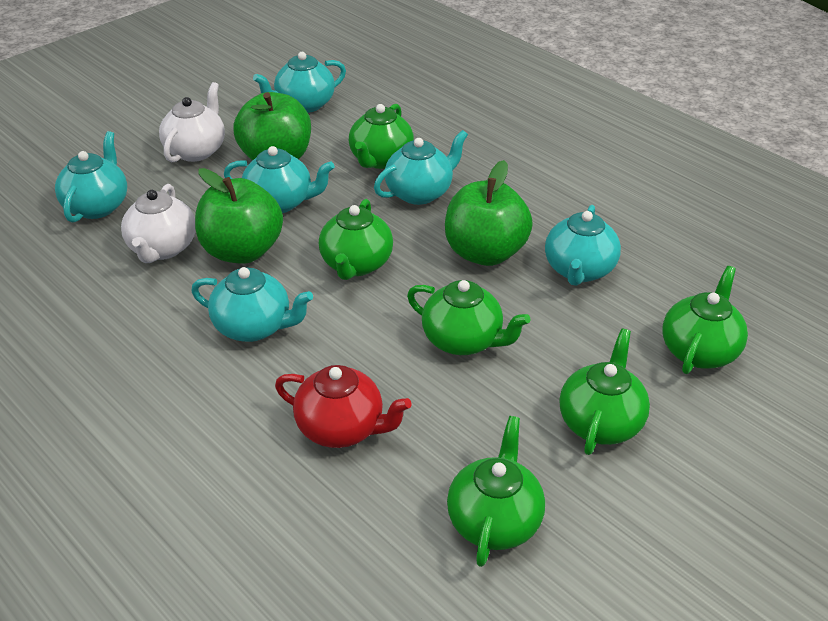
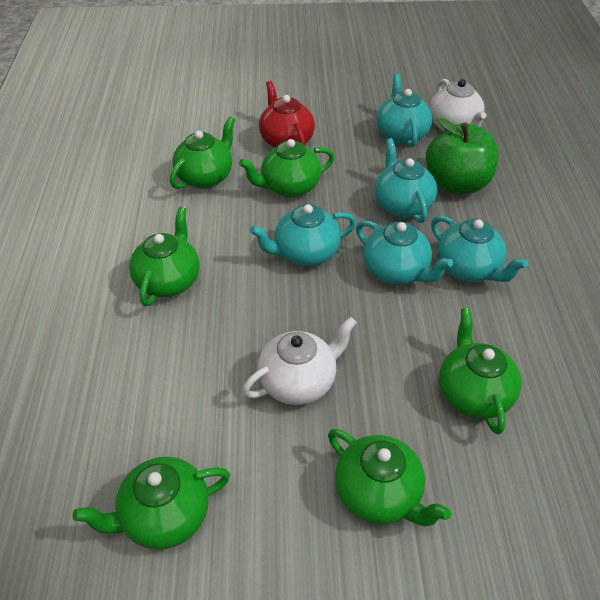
green apple: 3 -> 1
turquoise teapot: 6 -> 5

